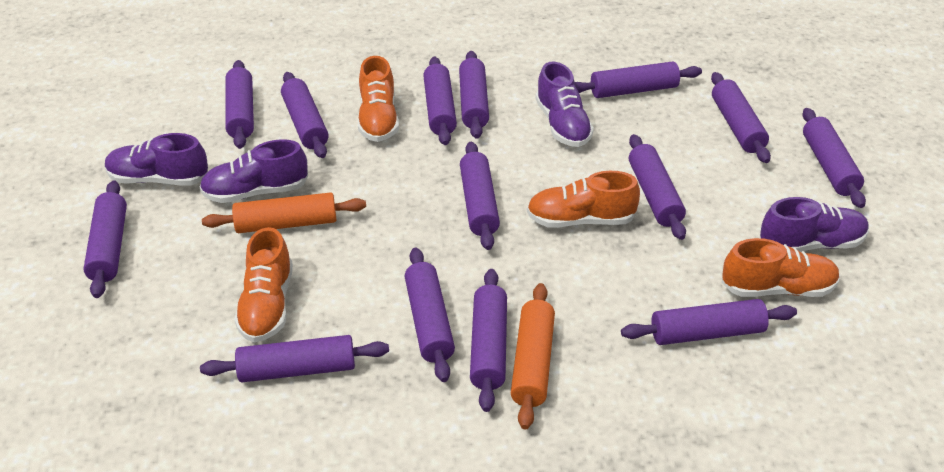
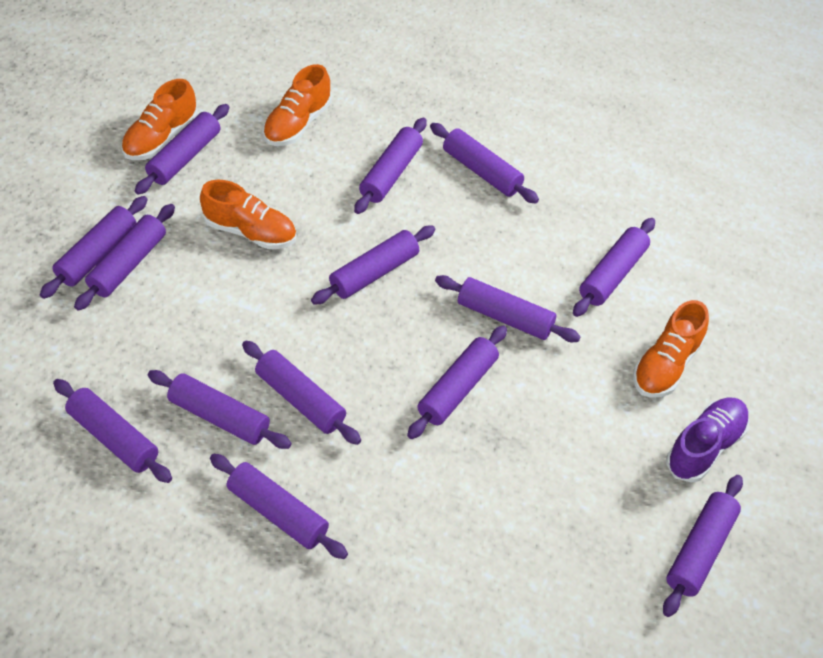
orange rolling pin: 2 -> 0
purple shoe: 4 -> 1

